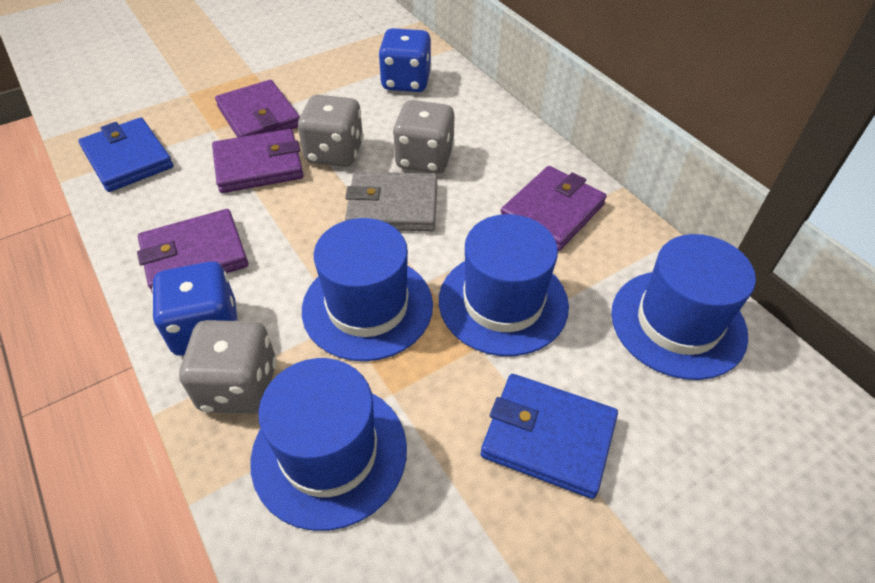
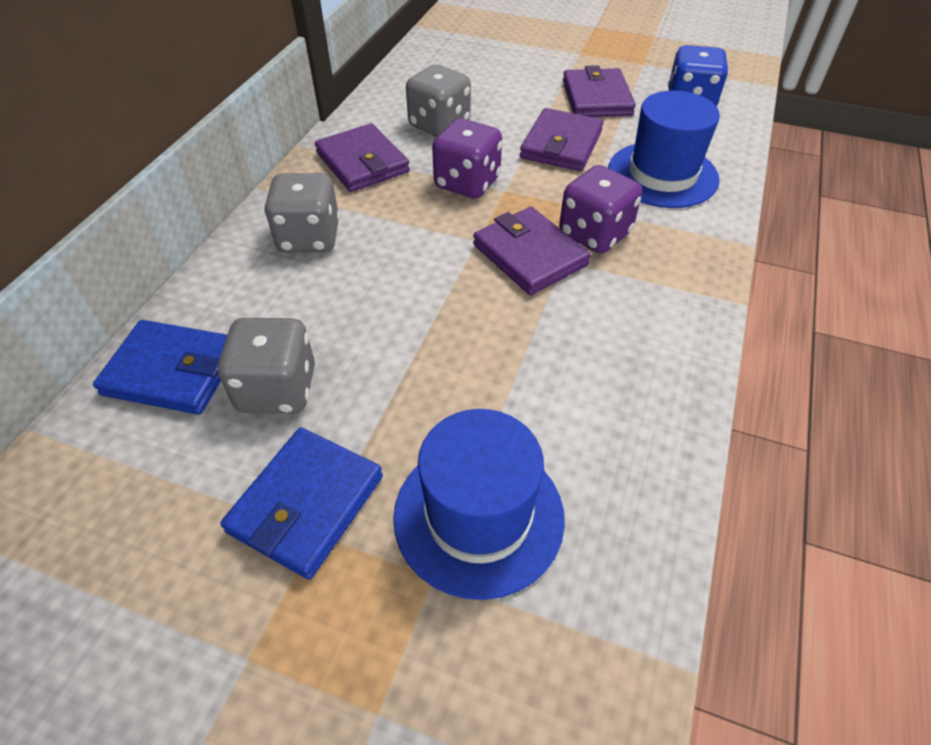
blue dice: 2 -> 1
blue hat: 4 -> 2
grey wallet: 1 -> 0
purple dice: 0 -> 2

